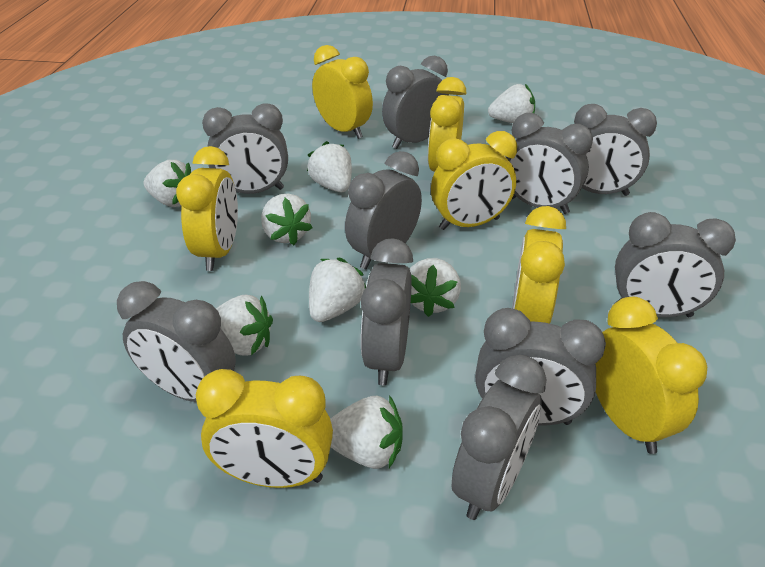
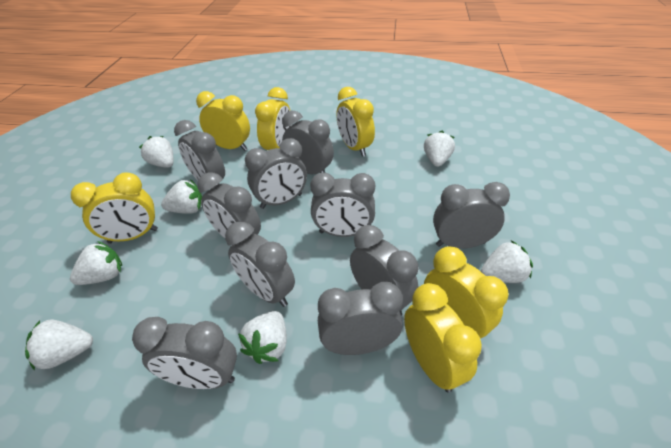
white strawberry: 8 -> 7
yellow clock: 7 -> 6

